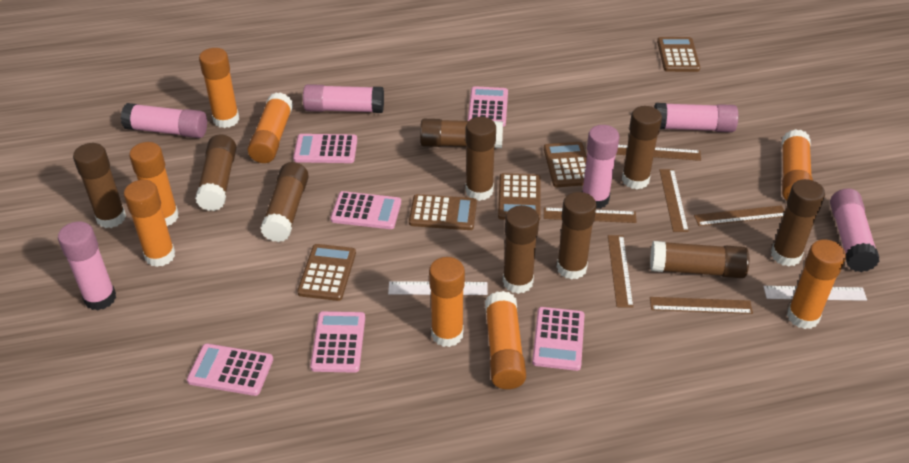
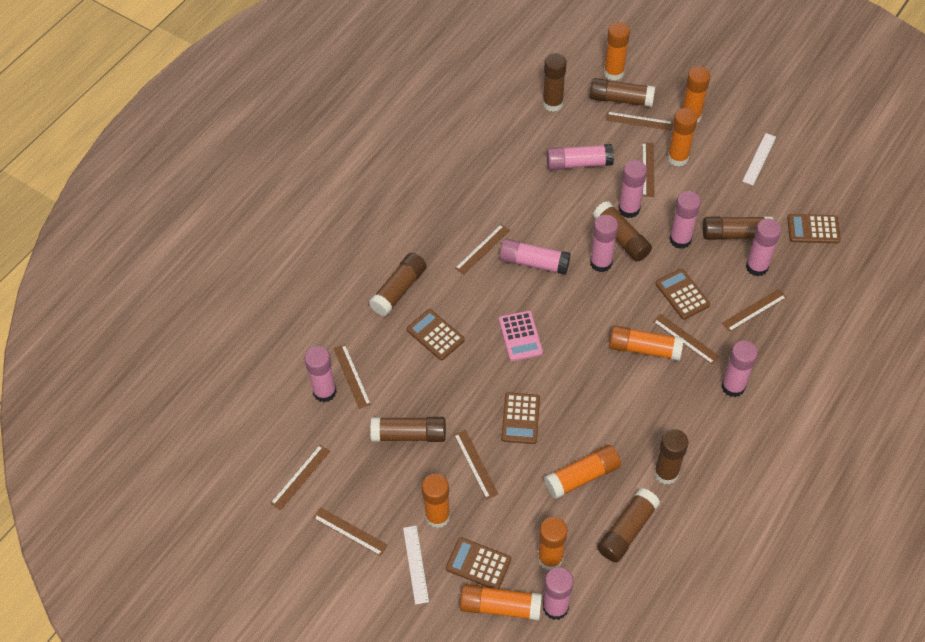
brown glue stick: 10 -> 8
brown ruler: 6 -> 9
pink calculator: 6 -> 1
pink glue stick: 6 -> 9

